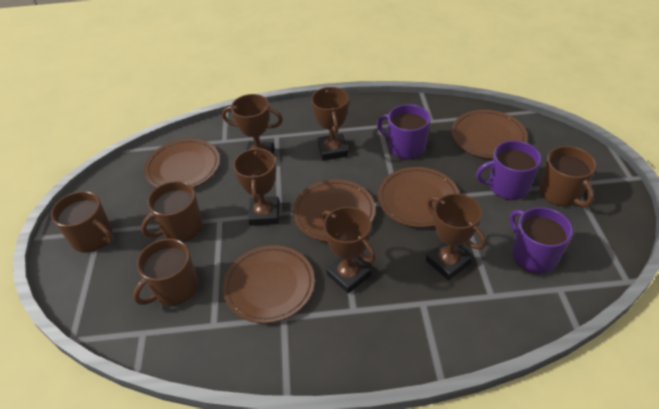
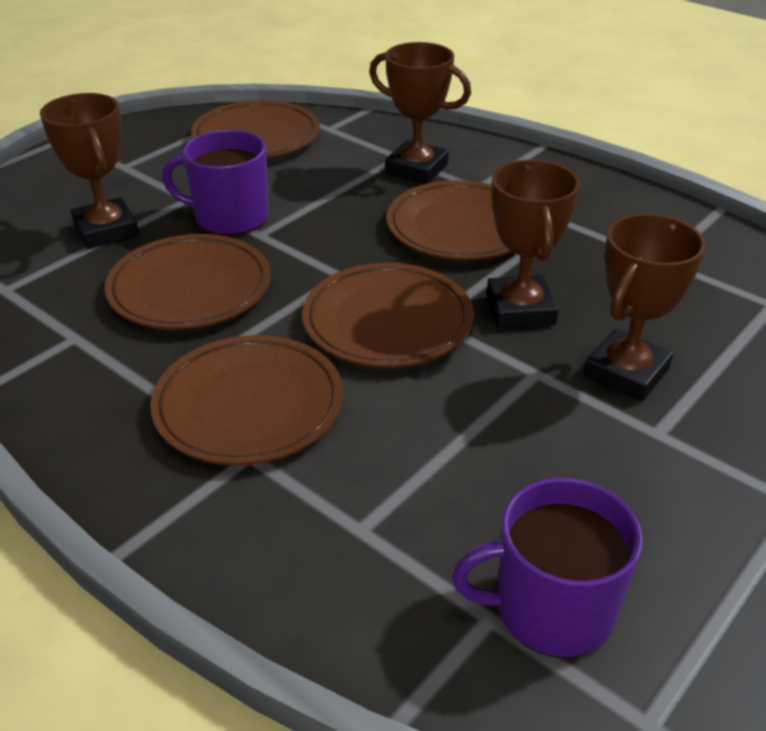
brown mug: 4 -> 0
brown trophy: 5 -> 4
purple mug: 3 -> 2

